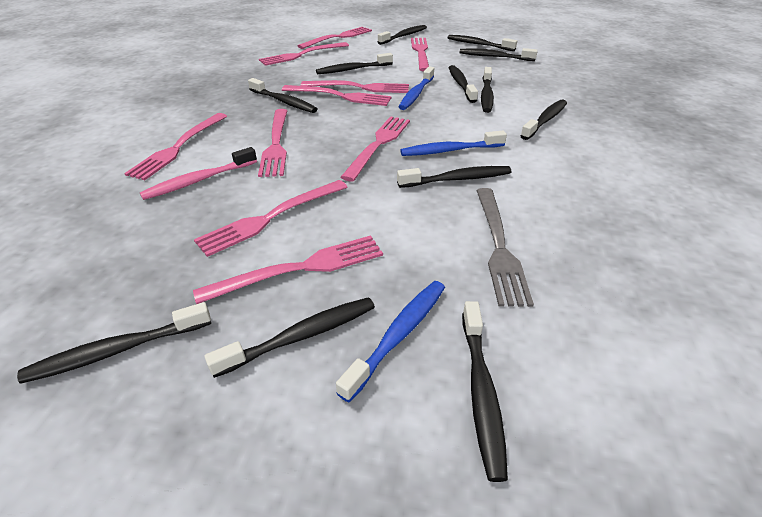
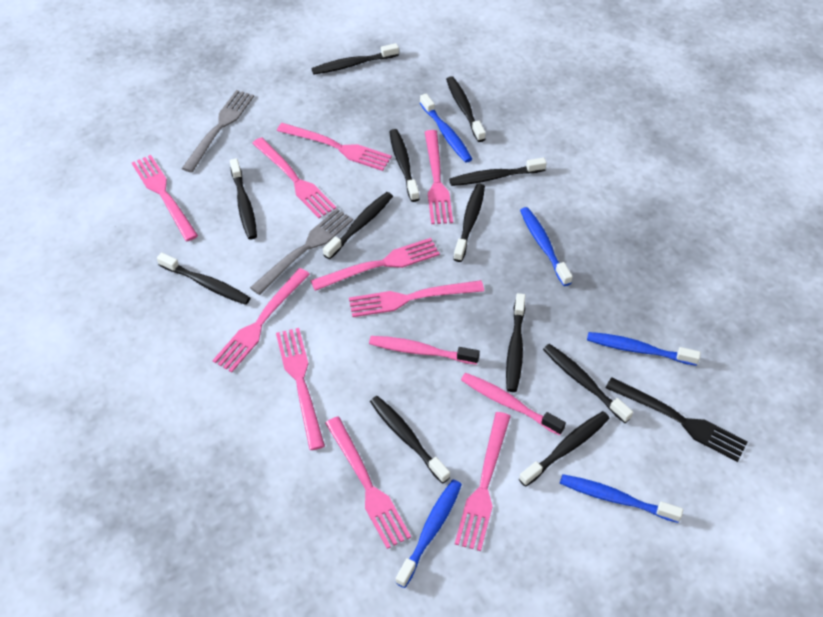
black fork: 0 -> 1
blue toothbrush: 3 -> 5
grey fork: 1 -> 2
pink toothbrush: 1 -> 2

